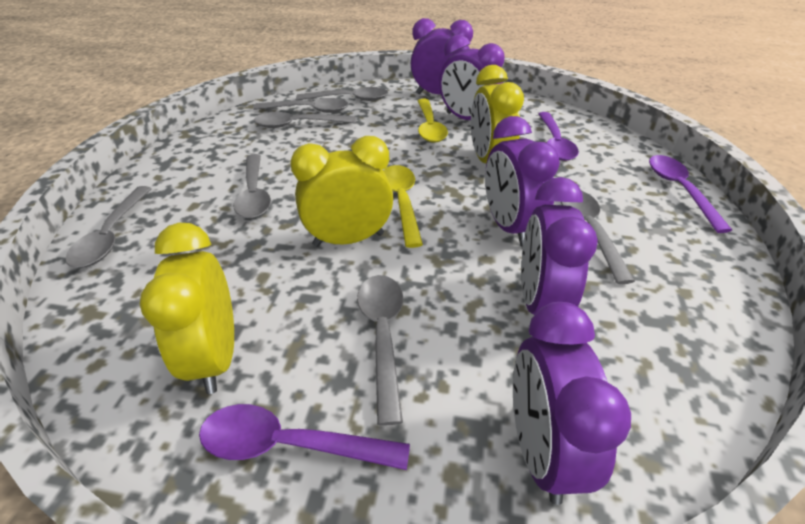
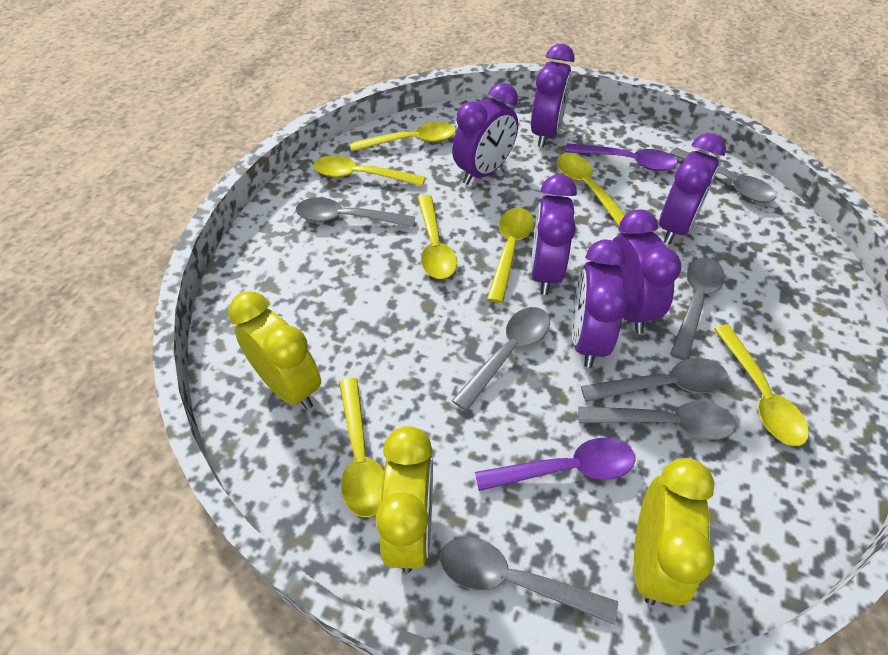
purple clock: 5 -> 6
purple spoon: 3 -> 2
yellow spoon: 2 -> 7

